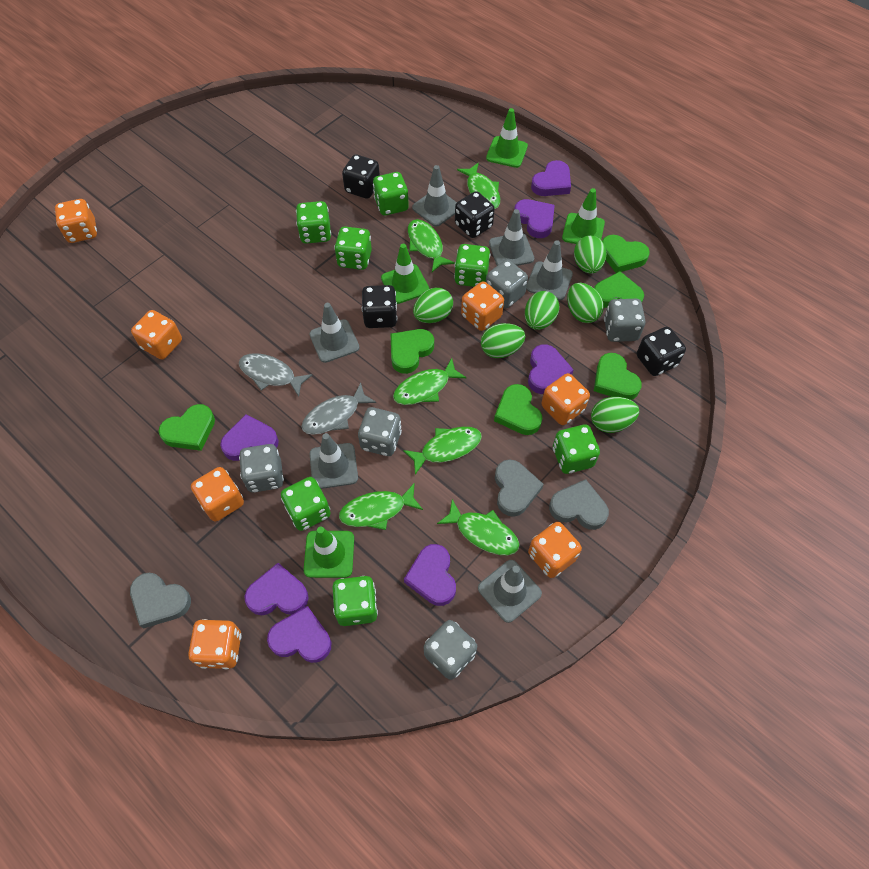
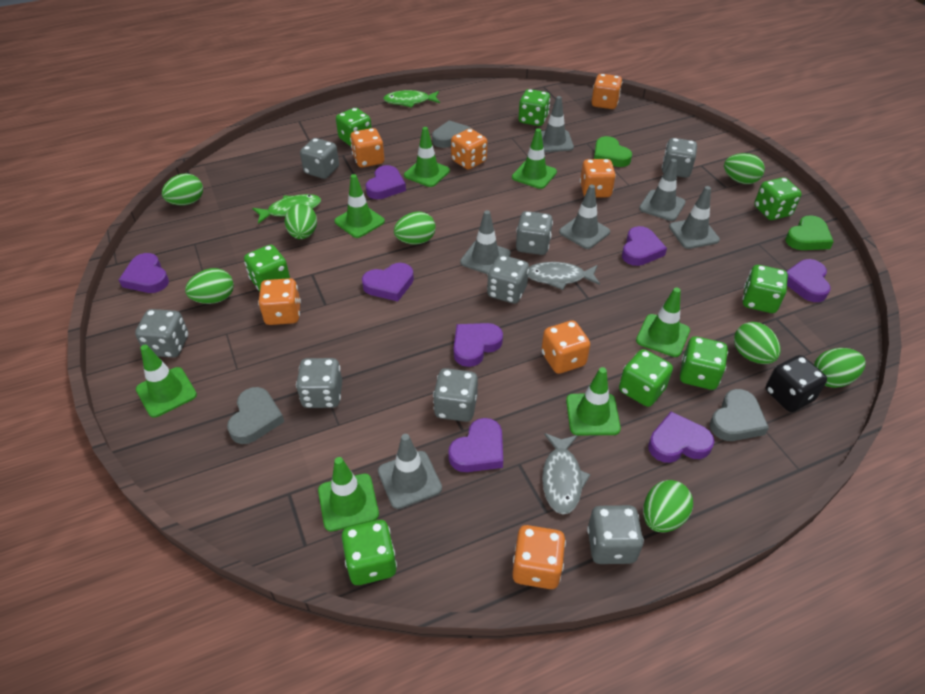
black dice: 4 -> 1
green dice: 7 -> 8
green egg: 6 -> 8
green fish: 6 -> 2
green heart: 6 -> 2
green traffic cone: 4 -> 7
grey dice: 5 -> 8
purple heart: 7 -> 8

